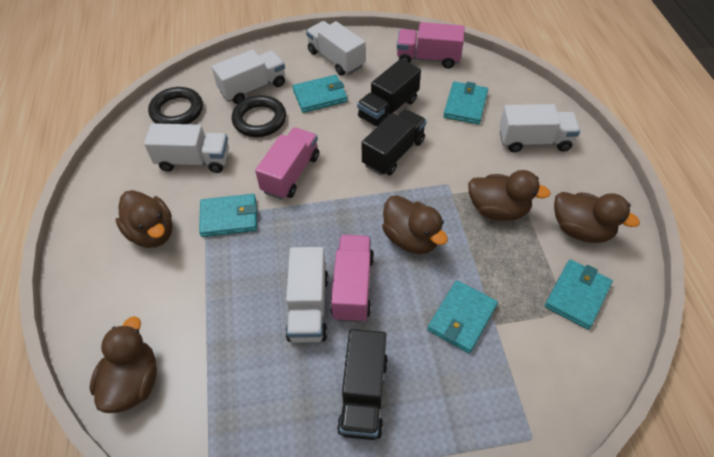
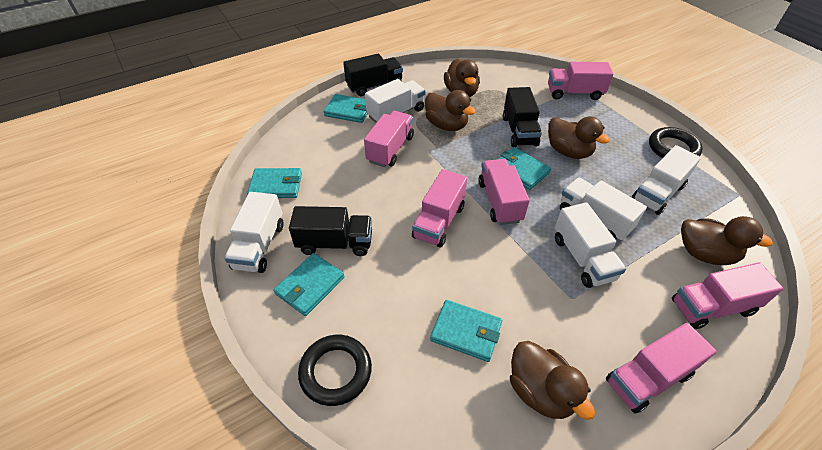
pink truck: 3 -> 6

